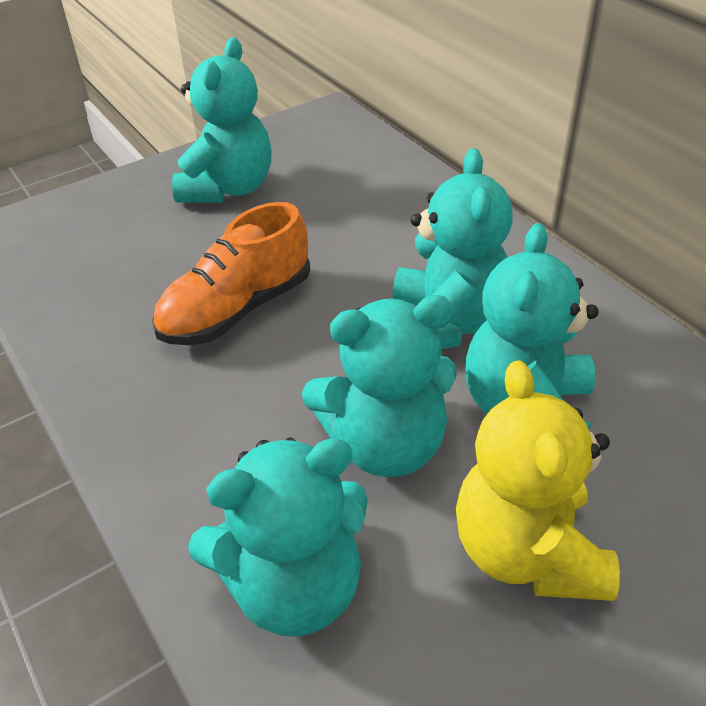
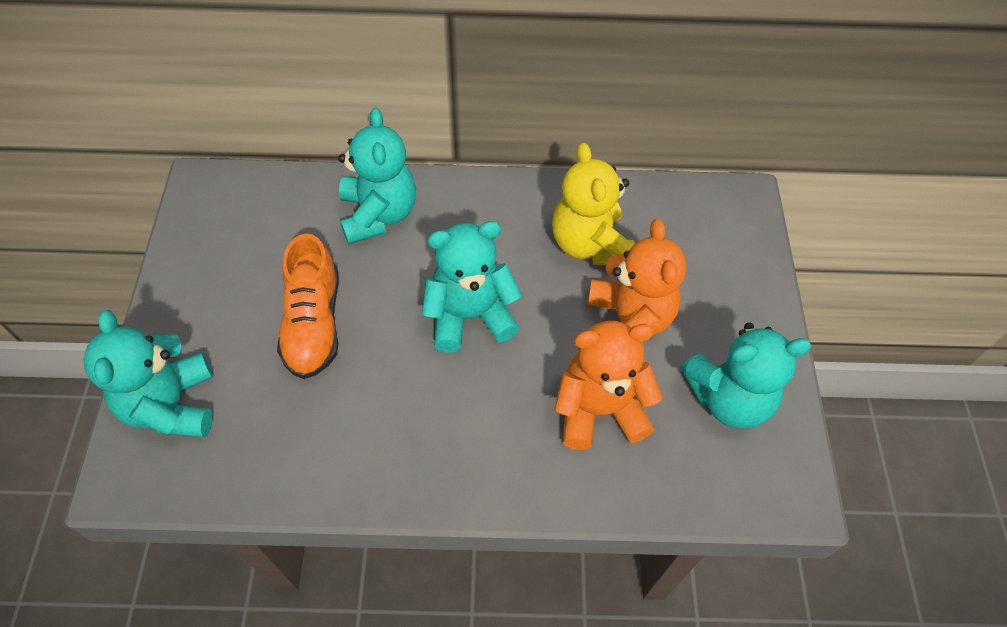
orange teddy bear: 0 -> 2
turquoise teddy bear: 5 -> 4

